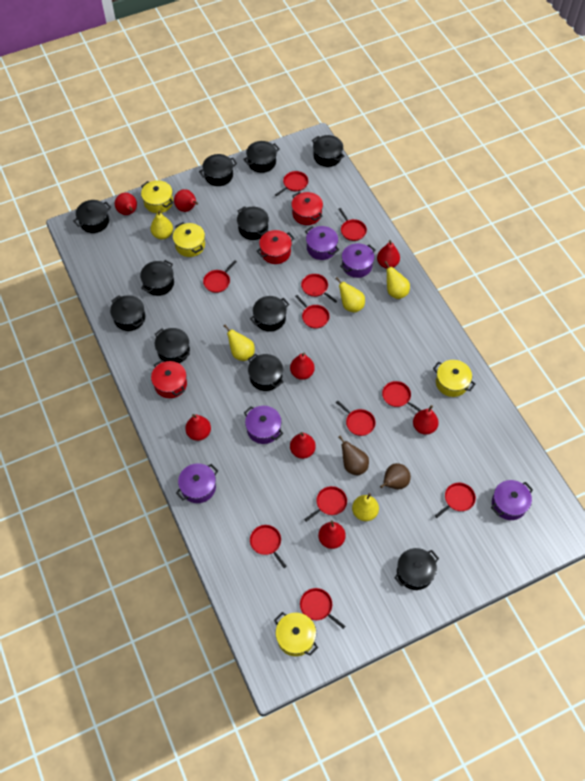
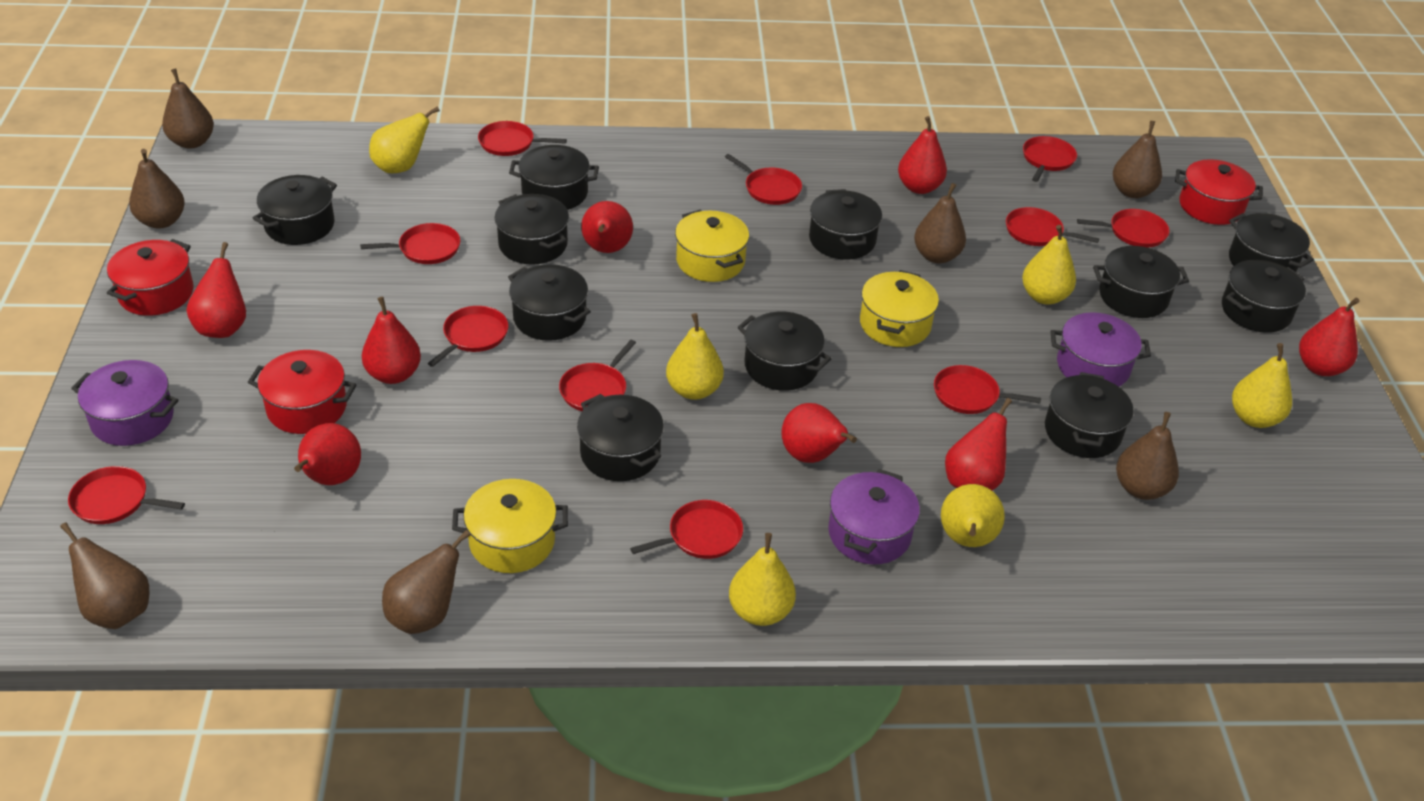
brown pear: 2 -> 7
purple pot: 5 -> 3
yellow pear: 5 -> 6
yellow pot: 4 -> 3

